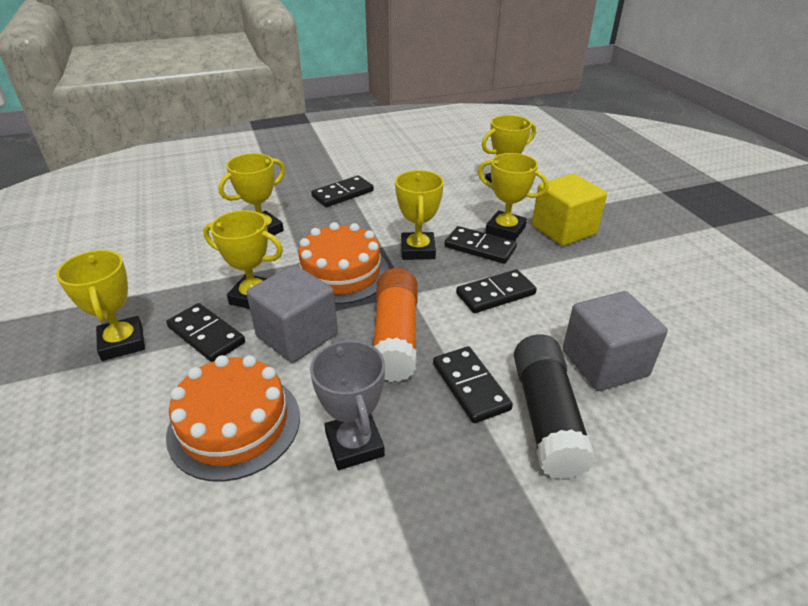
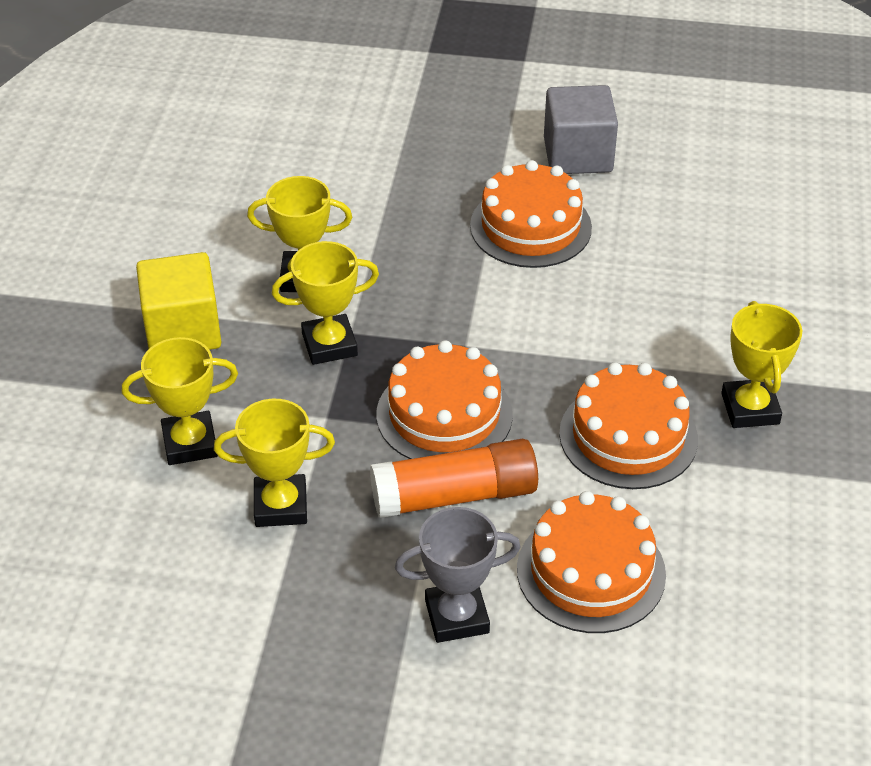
black domino: 5 -> 0
black glue stick: 1 -> 0
grey cube: 2 -> 1
orange cake: 2 -> 4
yellow trophy: 6 -> 5

